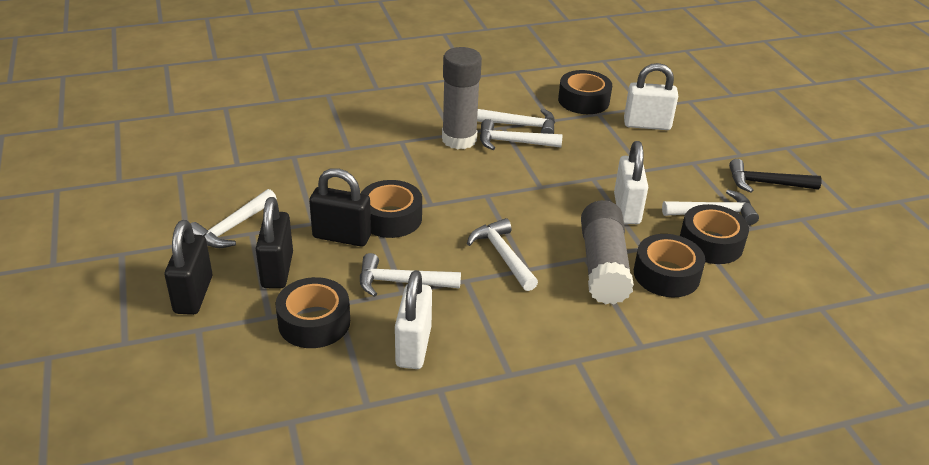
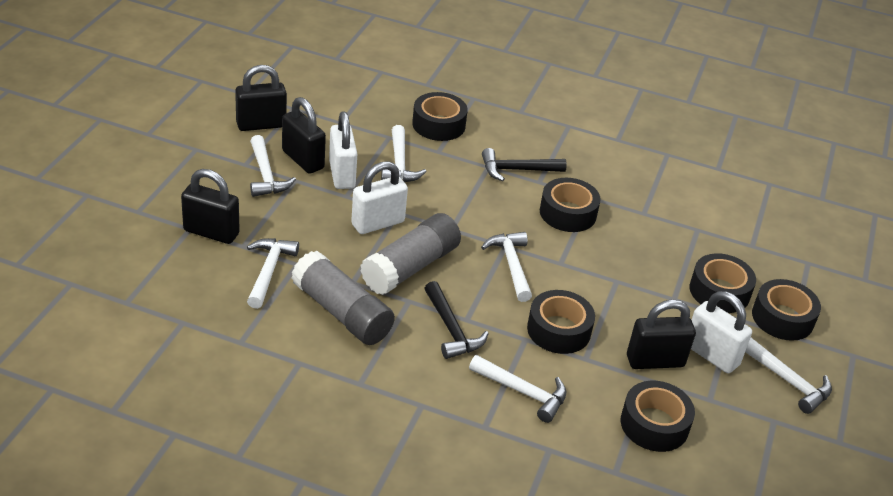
black hammer: 1 -> 2
black padlock: 3 -> 4
black tape: 5 -> 6

